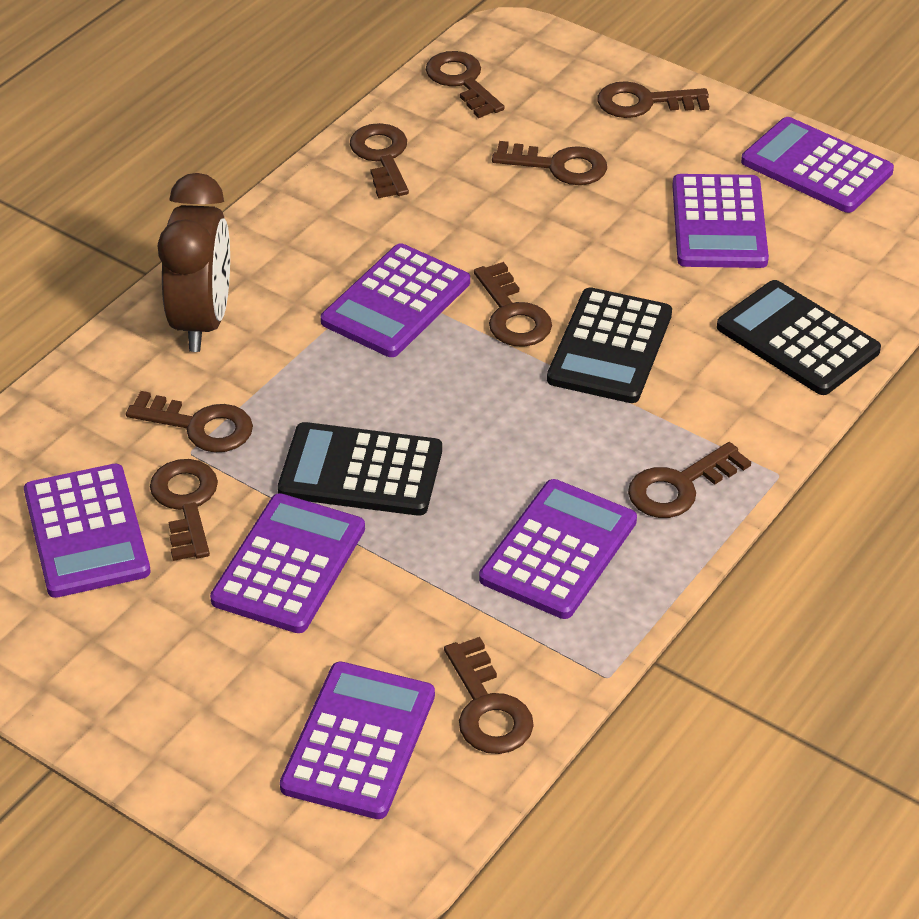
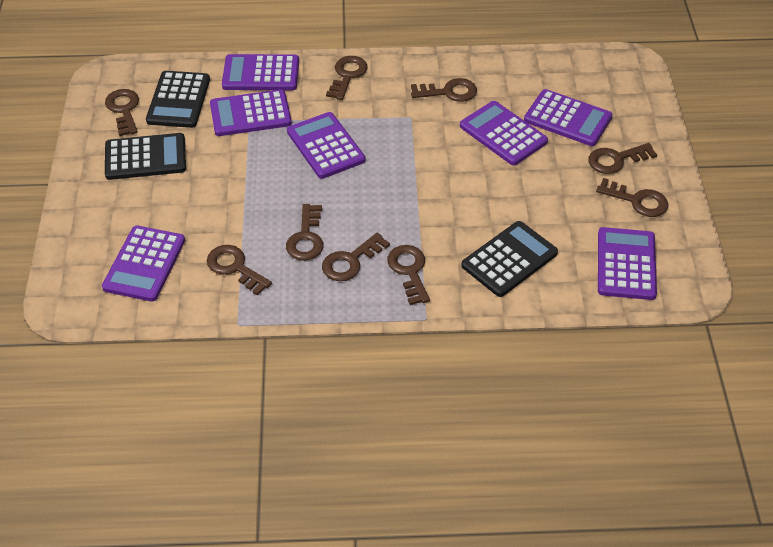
brown clock: 1 -> 0

